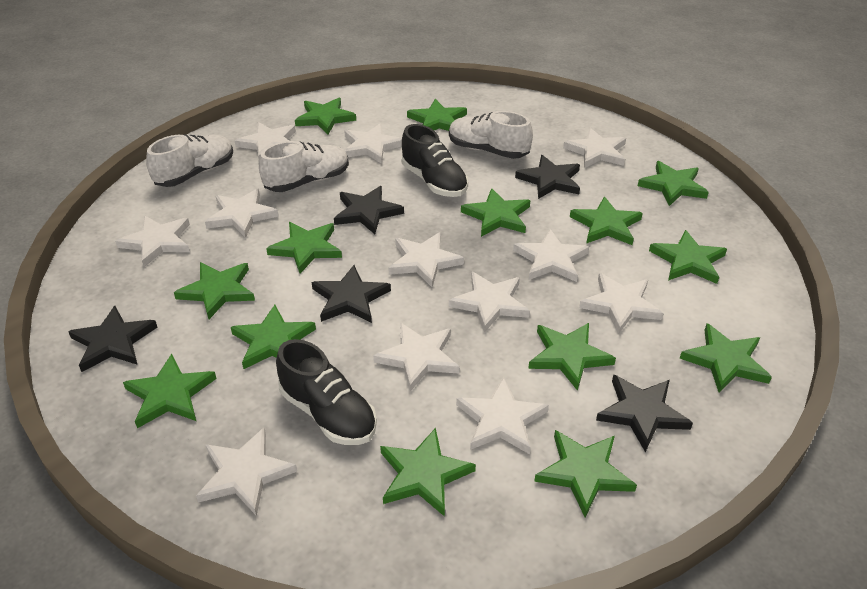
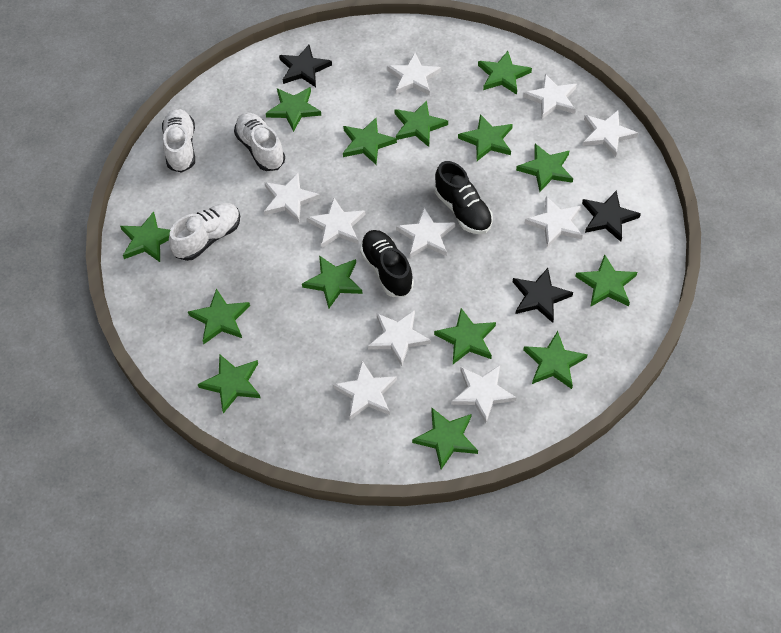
black star: 5 -> 3
white star: 12 -> 10

